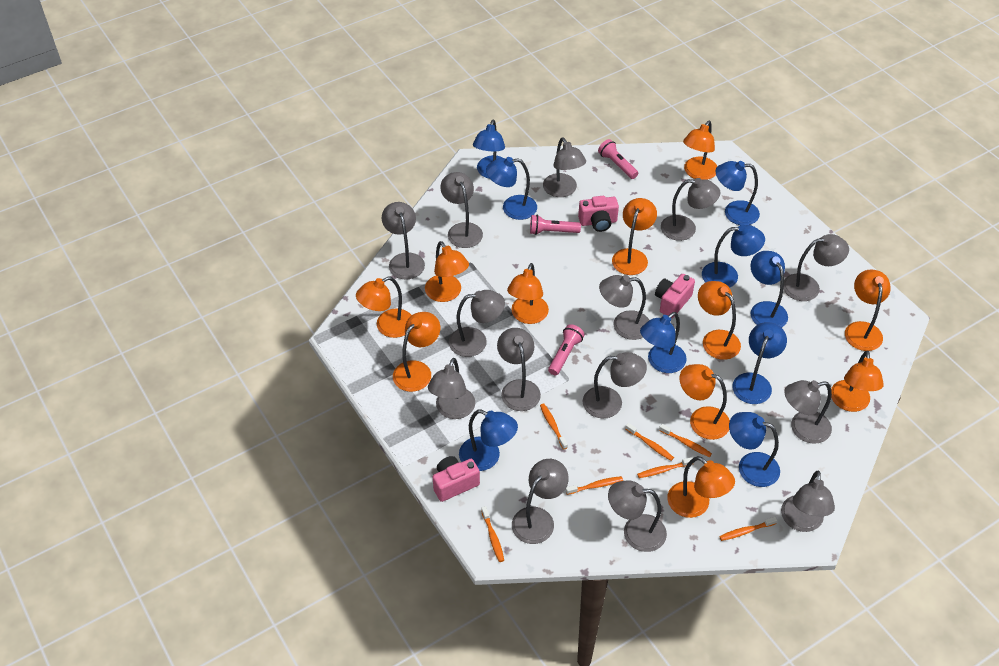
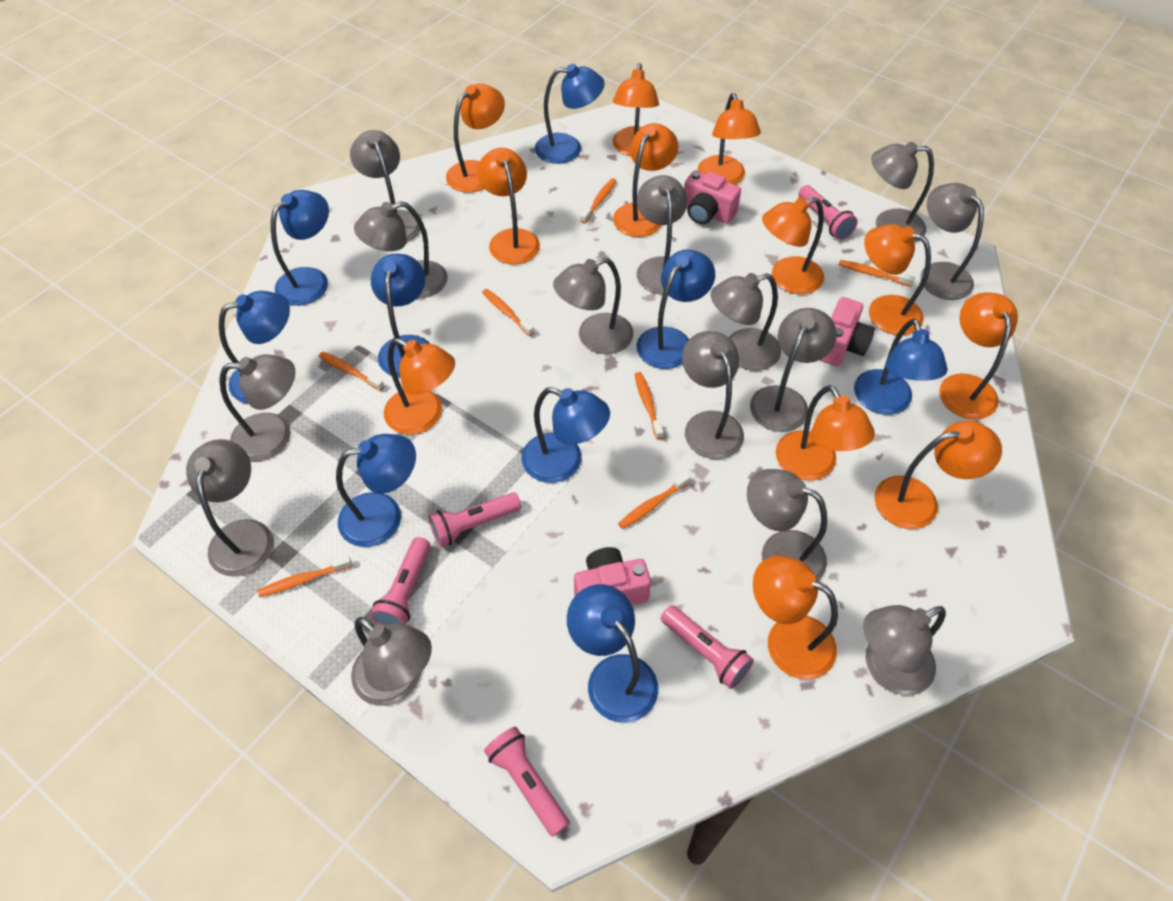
orange lamp: 11 -> 12
pink flashlight: 3 -> 5

